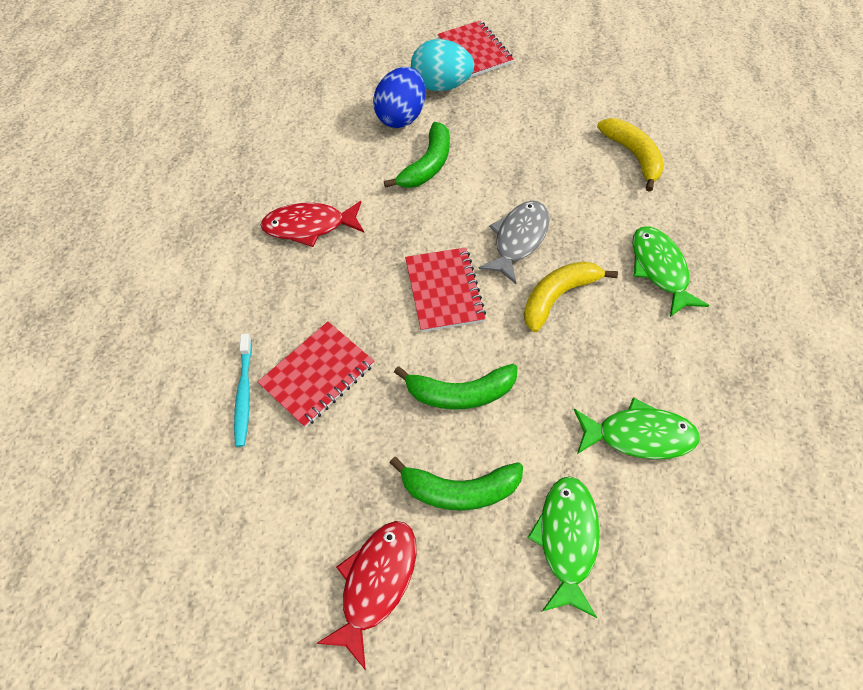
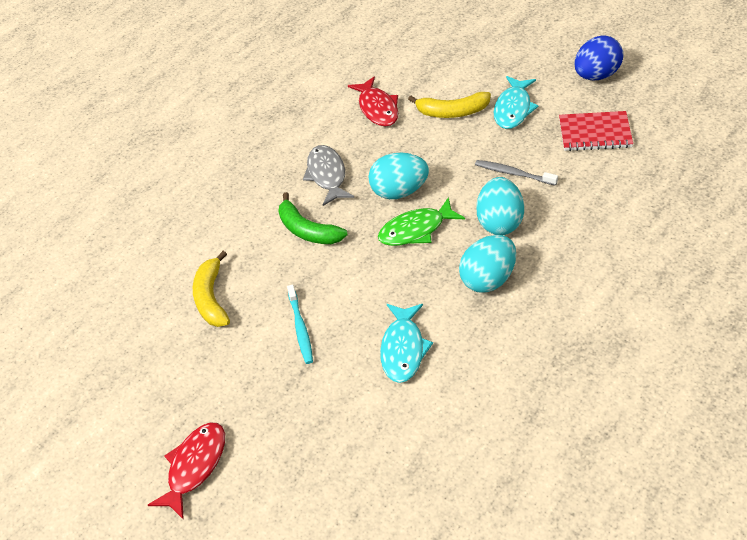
green banana: 3 -> 1
green fish: 3 -> 1
grey toothbrush: 0 -> 1
red notebook: 3 -> 1
turquoise egg: 1 -> 3
turquoise fish: 0 -> 2

